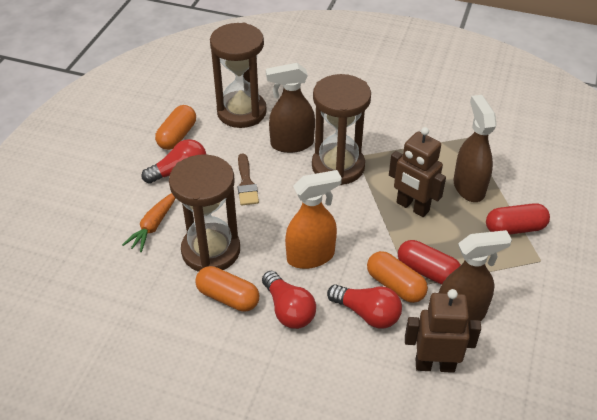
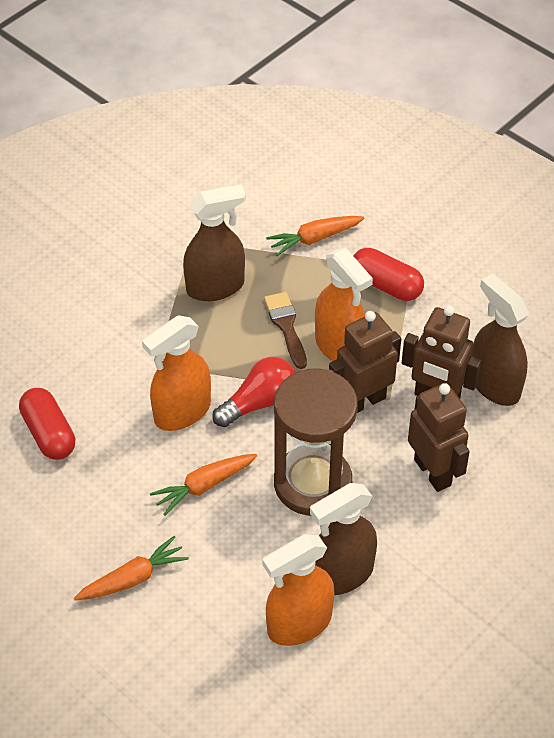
brown hourglass: 3 -> 1
brown robot: 2 -> 3
orange capsule: 3 -> 0
orange carrot: 1 -> 3
orange spray bottle: 1 -> 3
red light bulb: 3 -> 1

